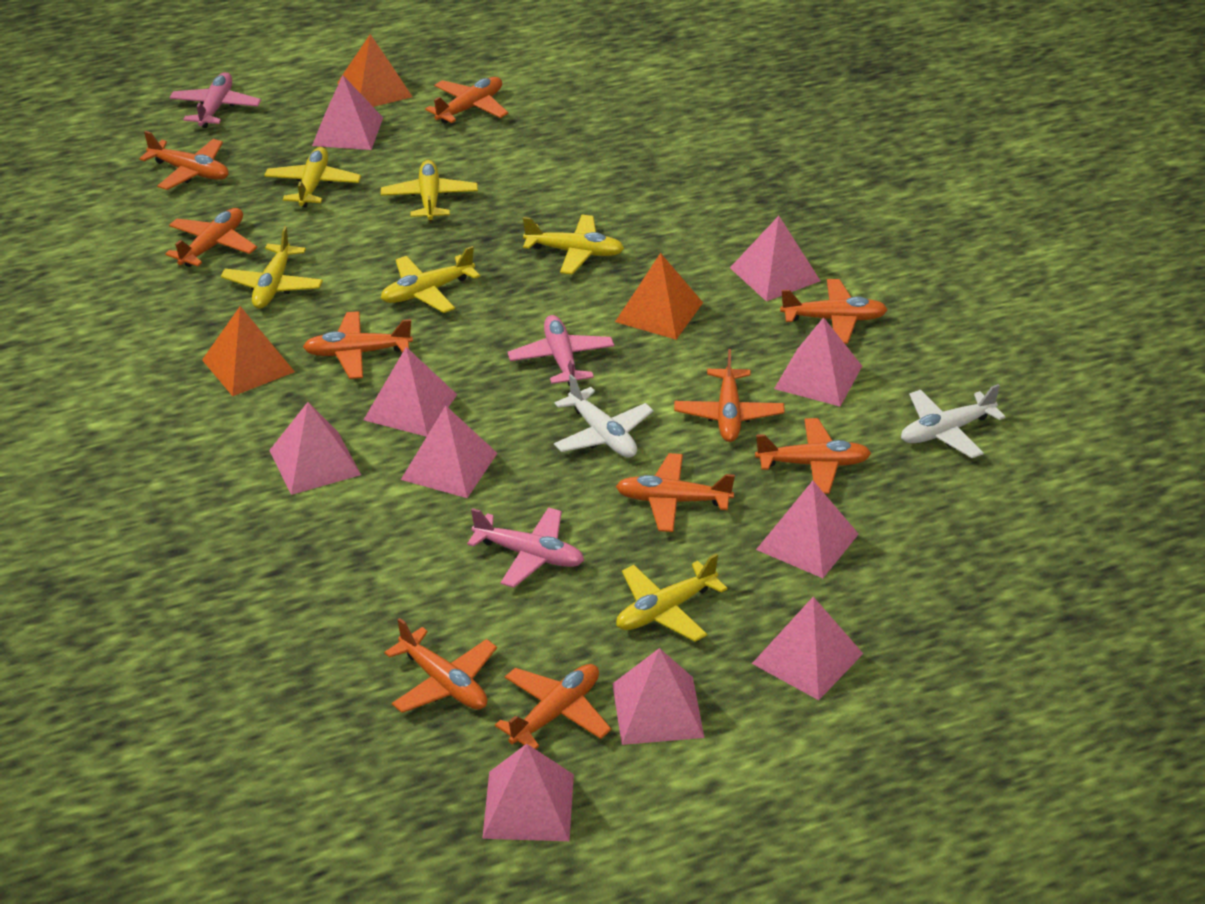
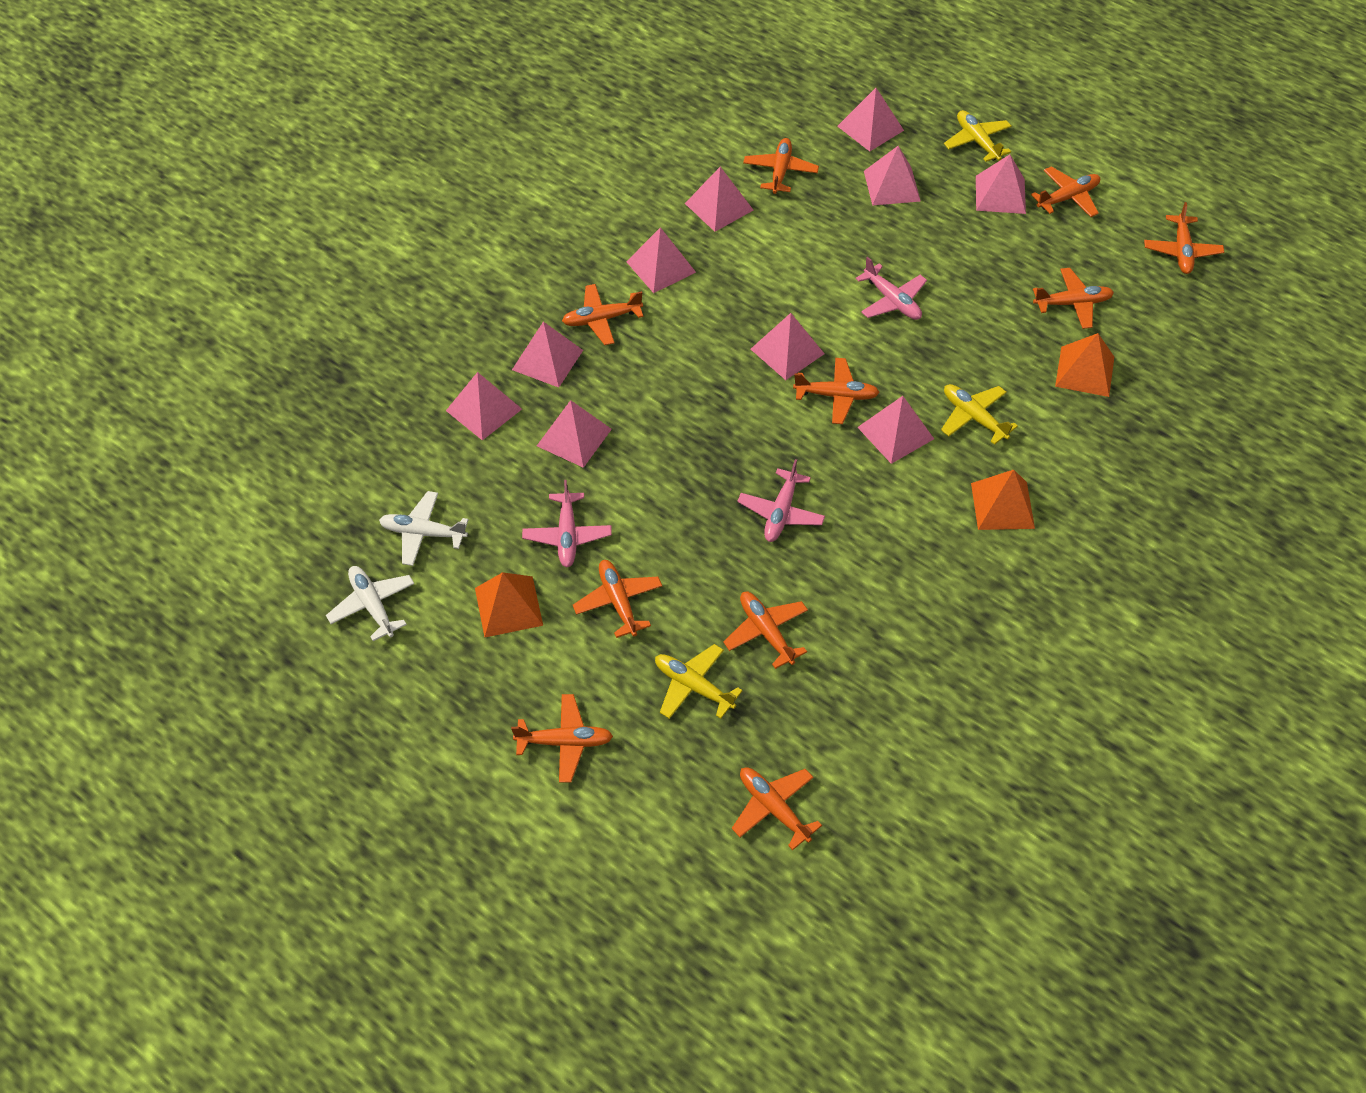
yellow plane: 6 -> 3

